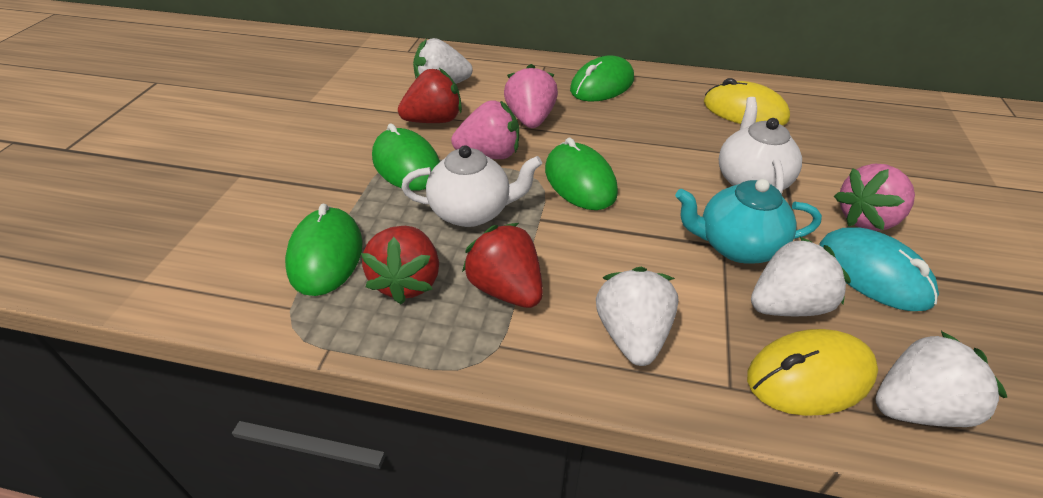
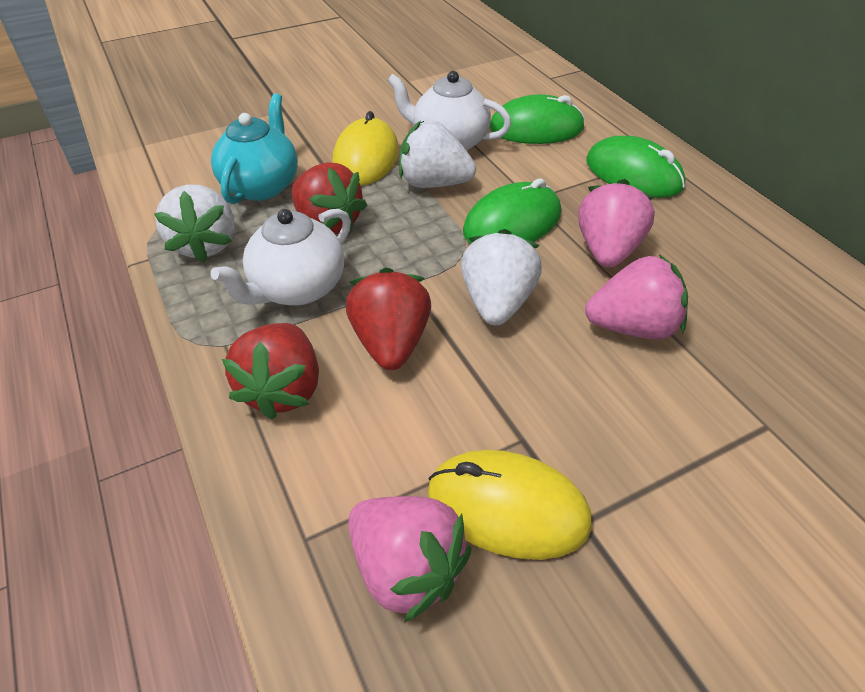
green mouse: 4 -> 3
turquoise mouse: 1 -> 0
white strawberry: 4 -> 3

